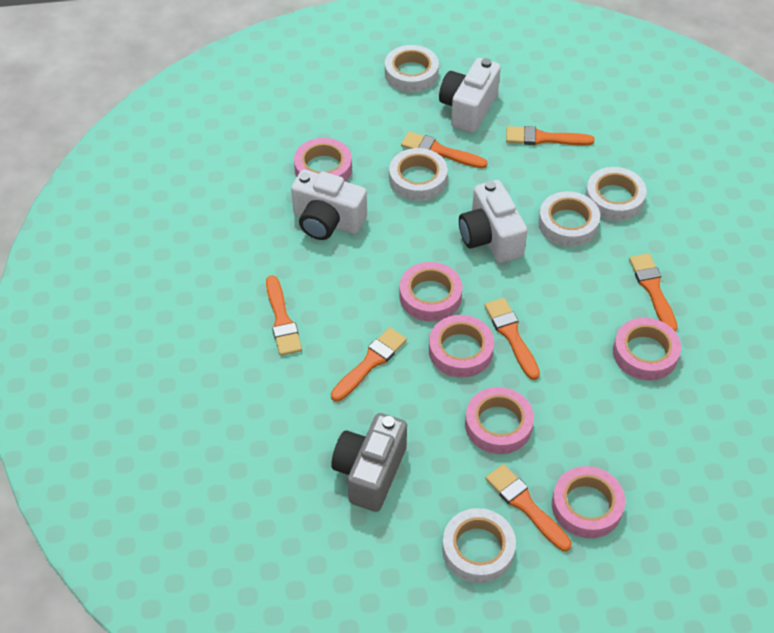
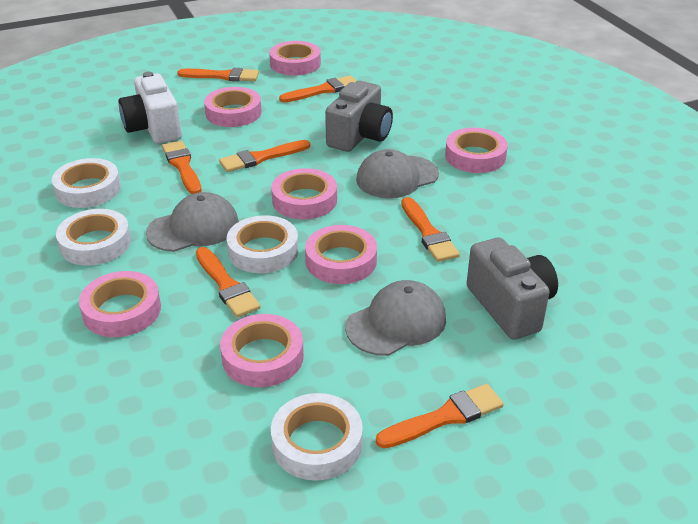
grey camera: 1 -> 2
grey cap: 0 -> 3
pink tape: 6 -> 7
white camera: 3 -> 1
white tape: 5 -> 4

